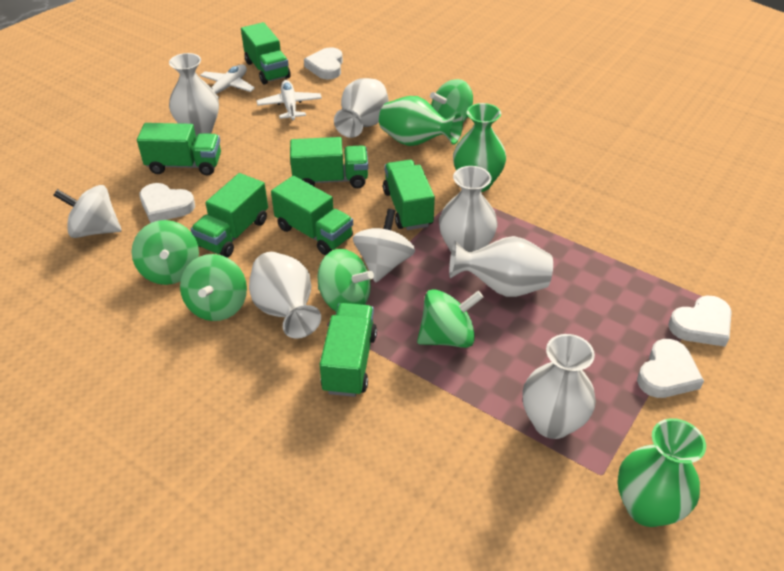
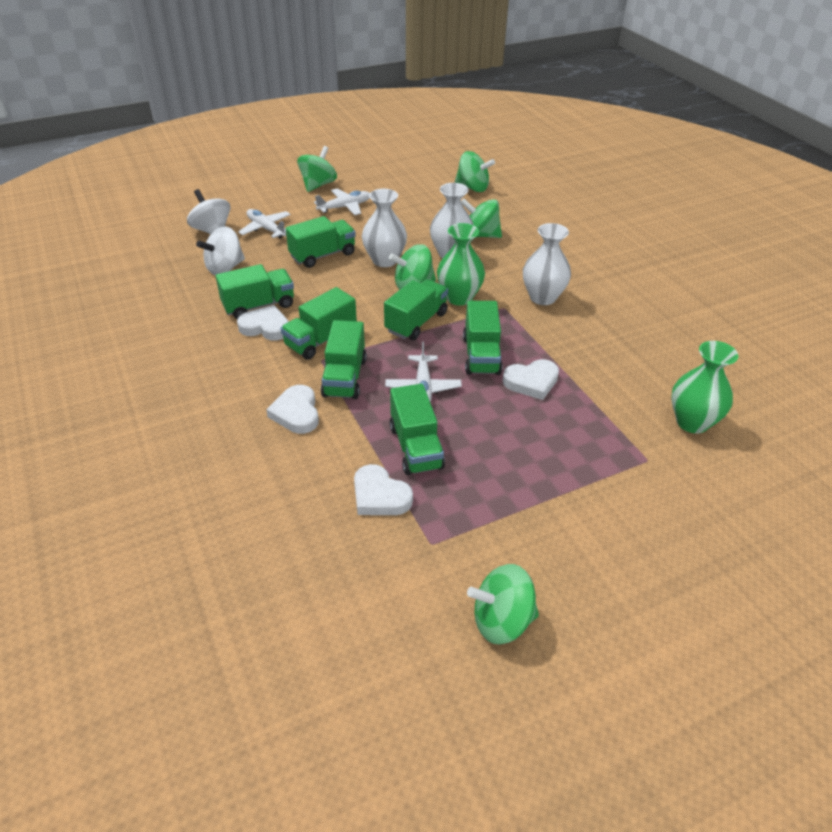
green vase: 3 -> 2
white plane: 2 -> 3
white vase: 6 -> 3

